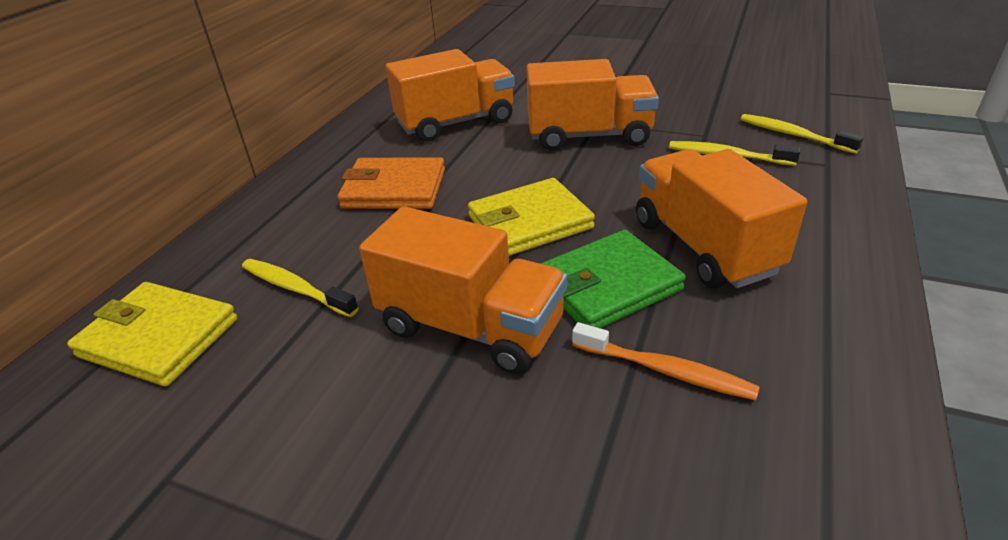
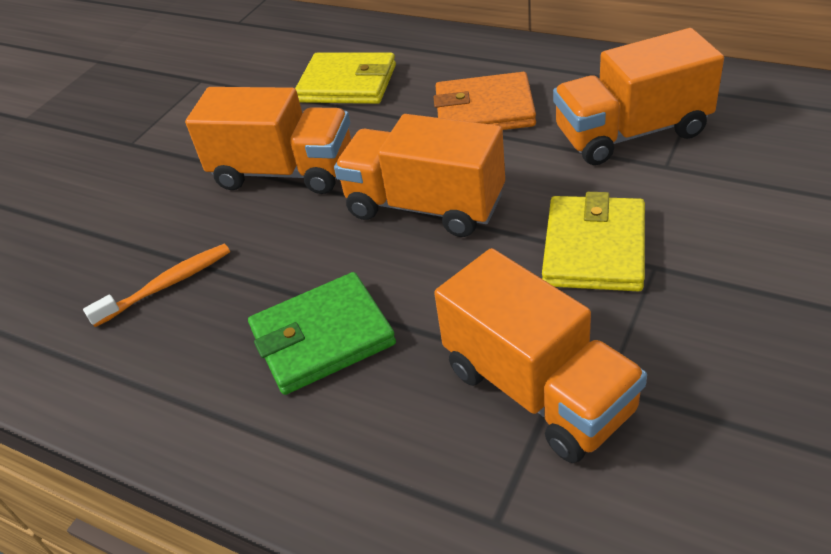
yellow toothbrush: 3 -> 0

